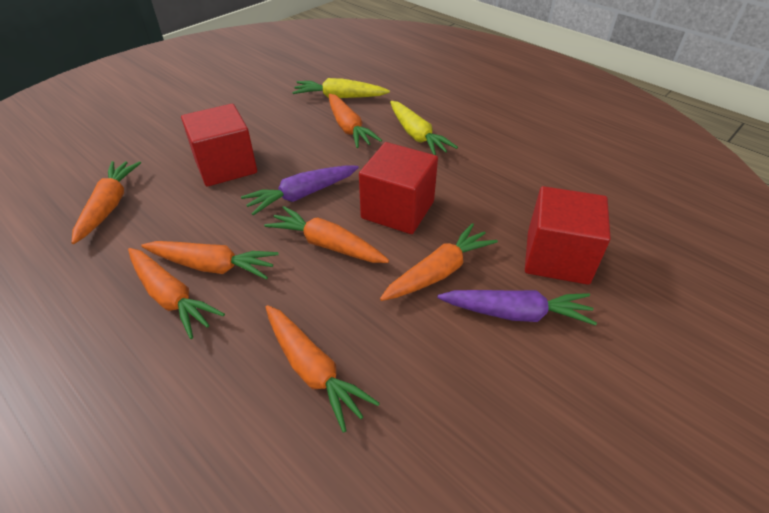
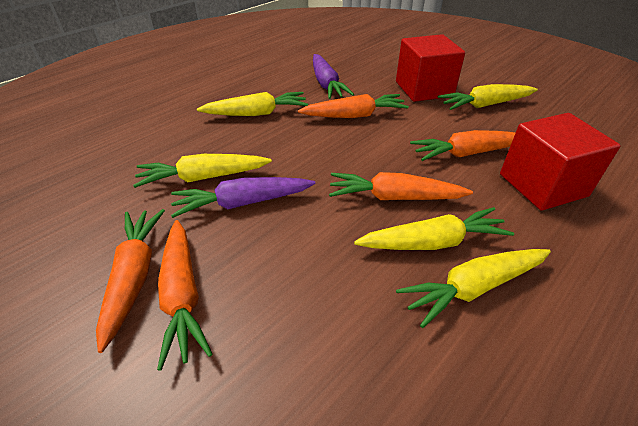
orange carrot: 7 -> 5
red cube: 3 -> 2
yellow carrot: 2 -> 5

